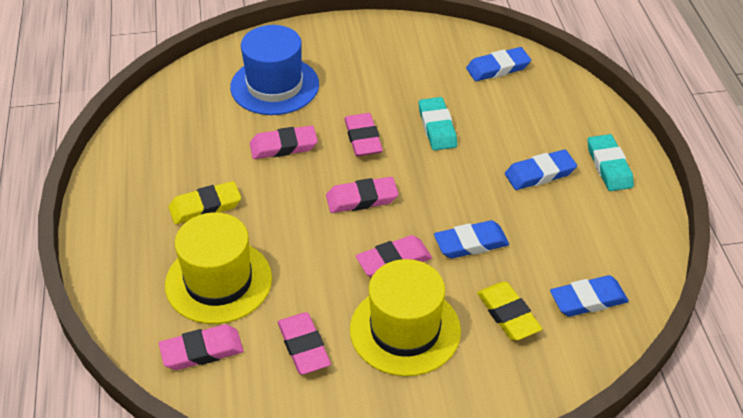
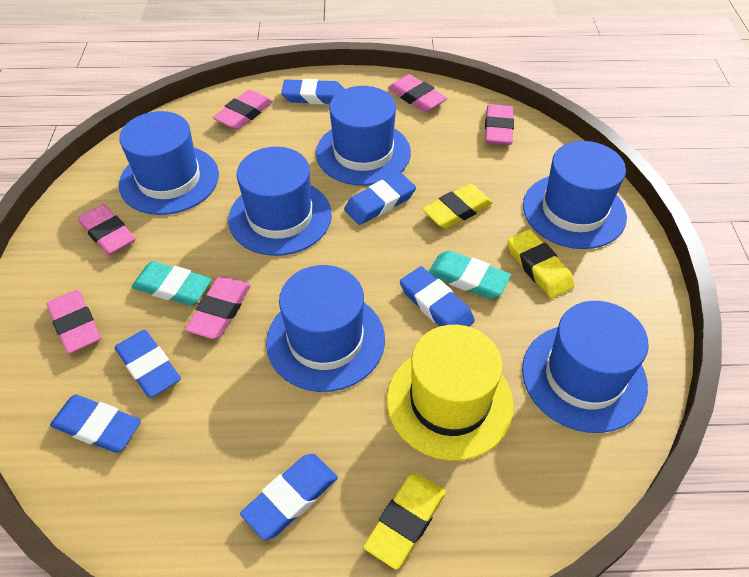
blue eraser: 4 -> 6
blue hat: 1 -> 6
yellow eraser: 2 -> 3
yellow hat: 2 -> 1

